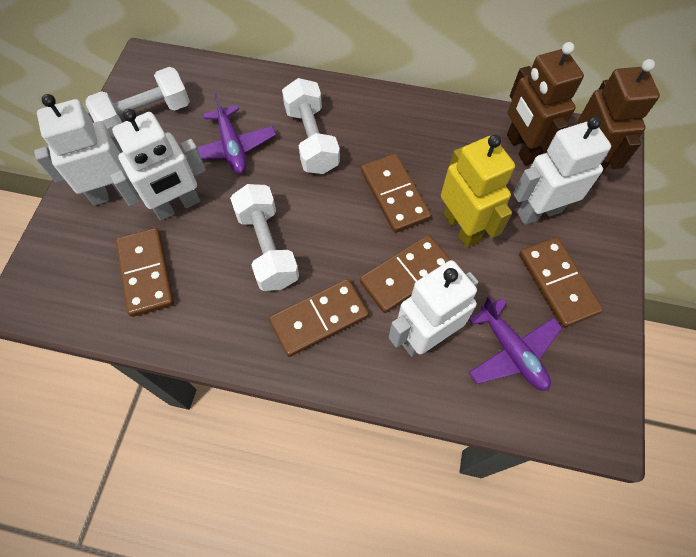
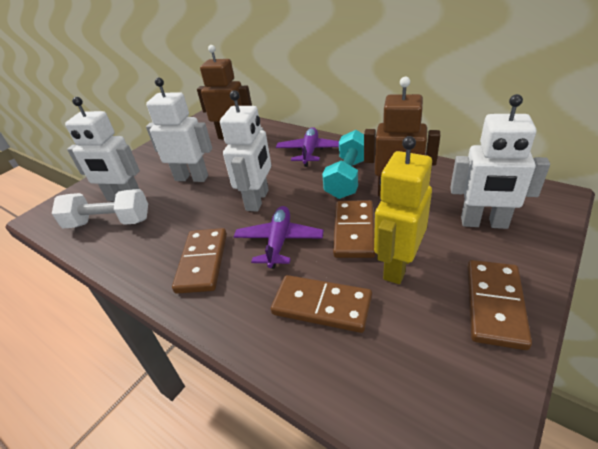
brown domino: 5 -> 4
turquoise dumbbell: 0 -> 1
white dumbbell: 3 -> 1

